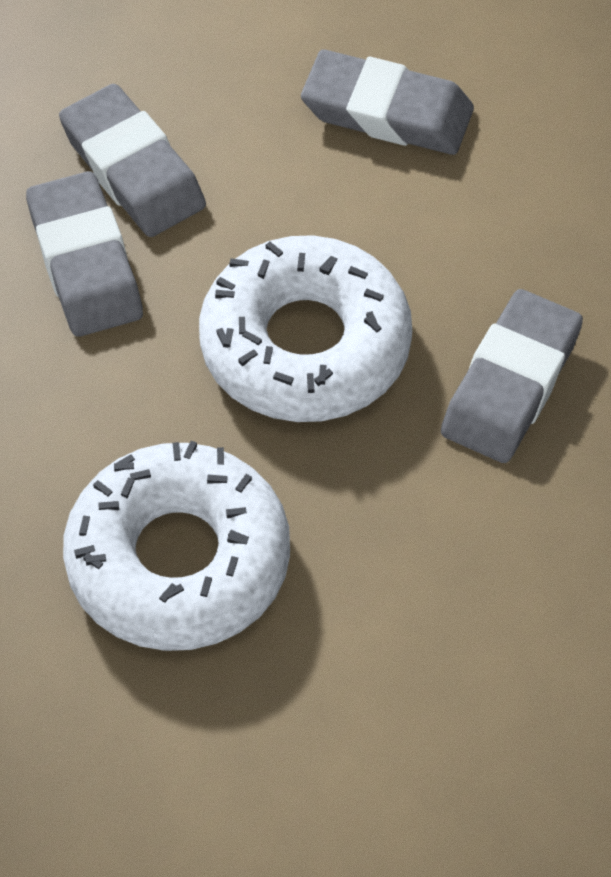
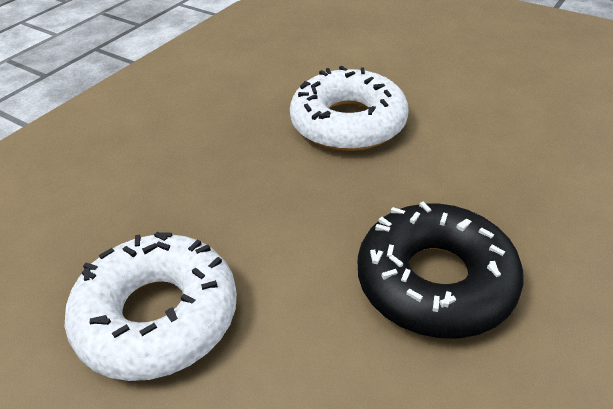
black donut: 0 -> 1
grey eraser: 4 -> 0

